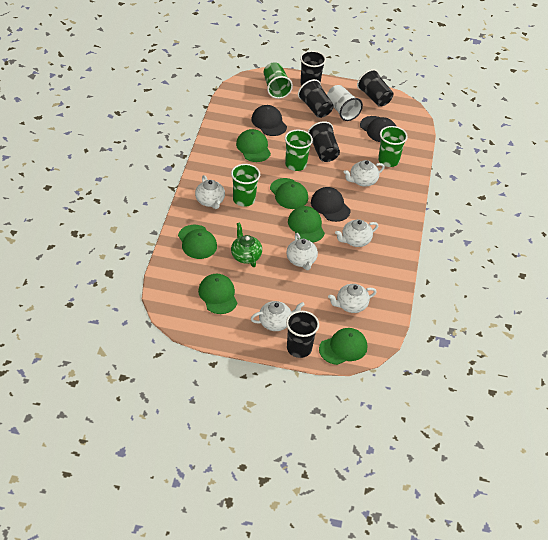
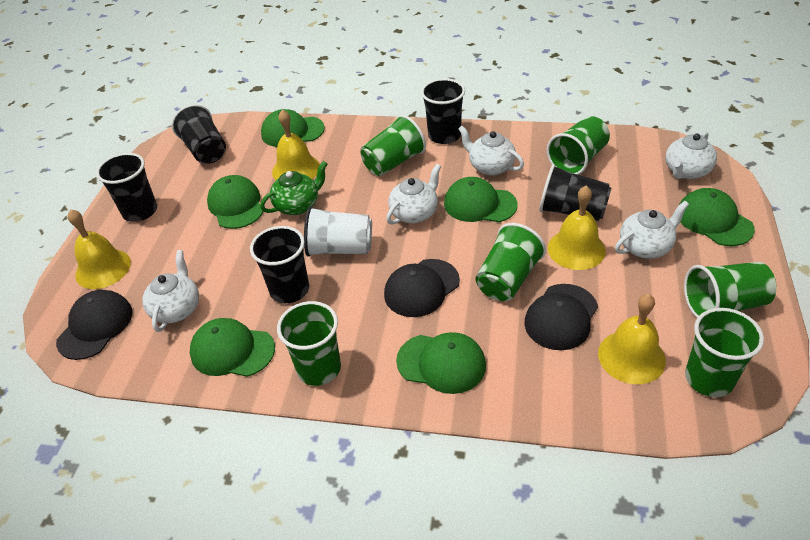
green cup: 4 -> 6
white teapot: 6 -> 5
yellow bell: 0 -> 4

